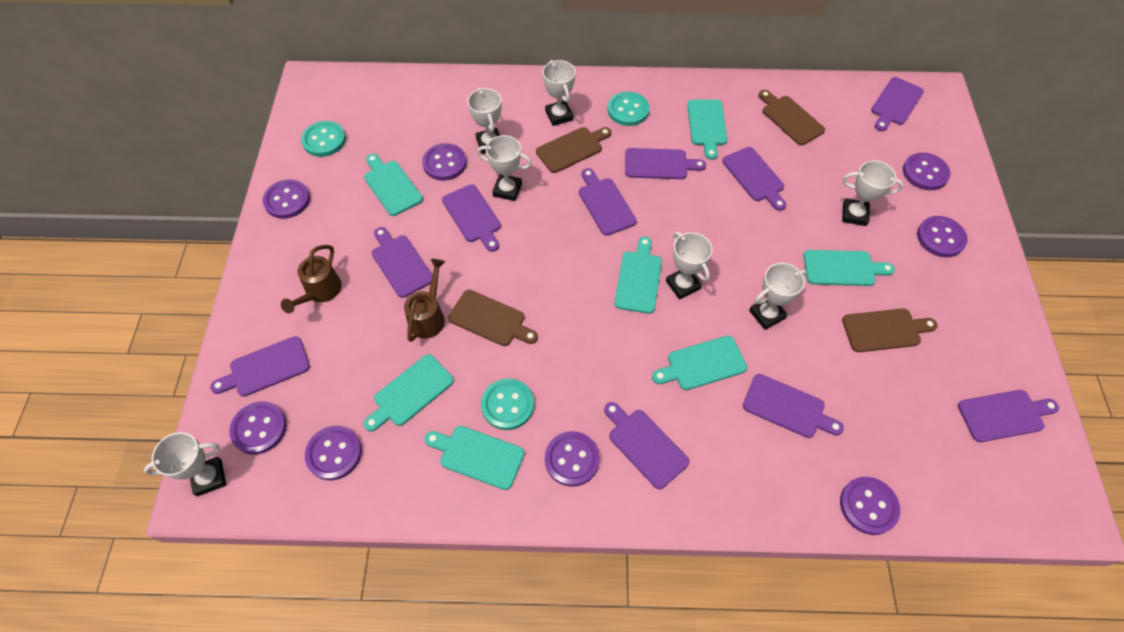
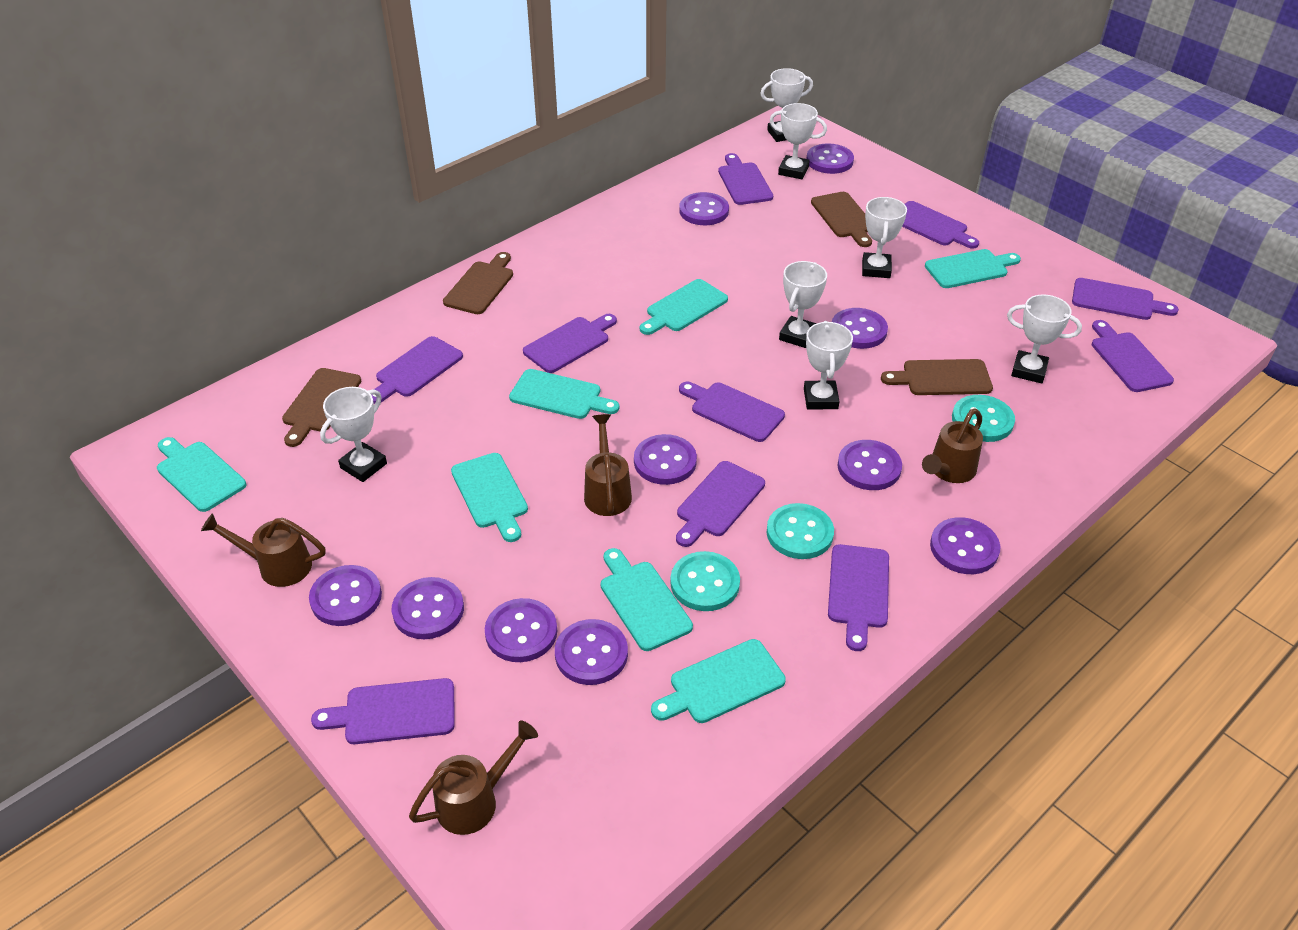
brown watering can: 2 -> 4
purple button: 8 -> 10

